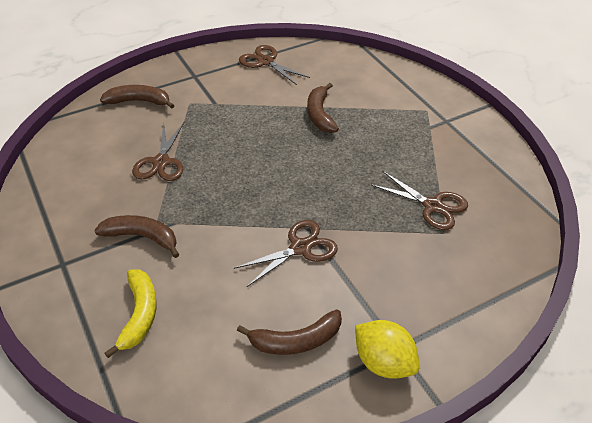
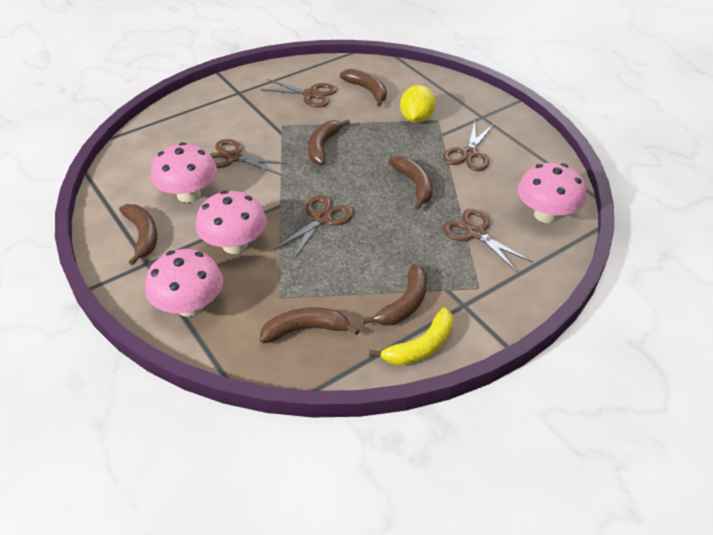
brown banana: 4 -> 6
brown scissors: 4 -> 5
pink mushroom: 0 -> 4

